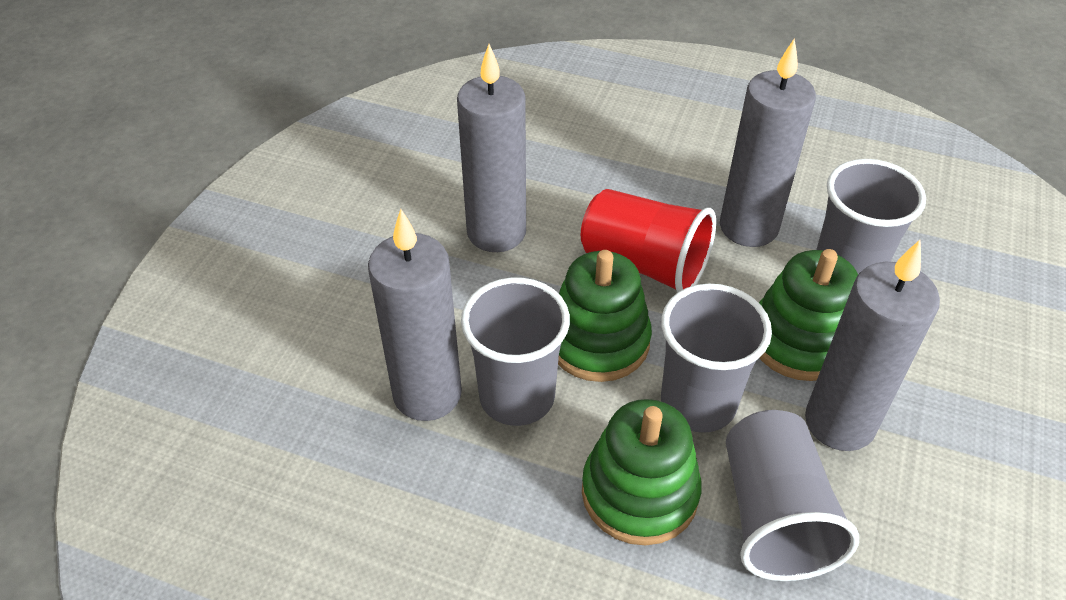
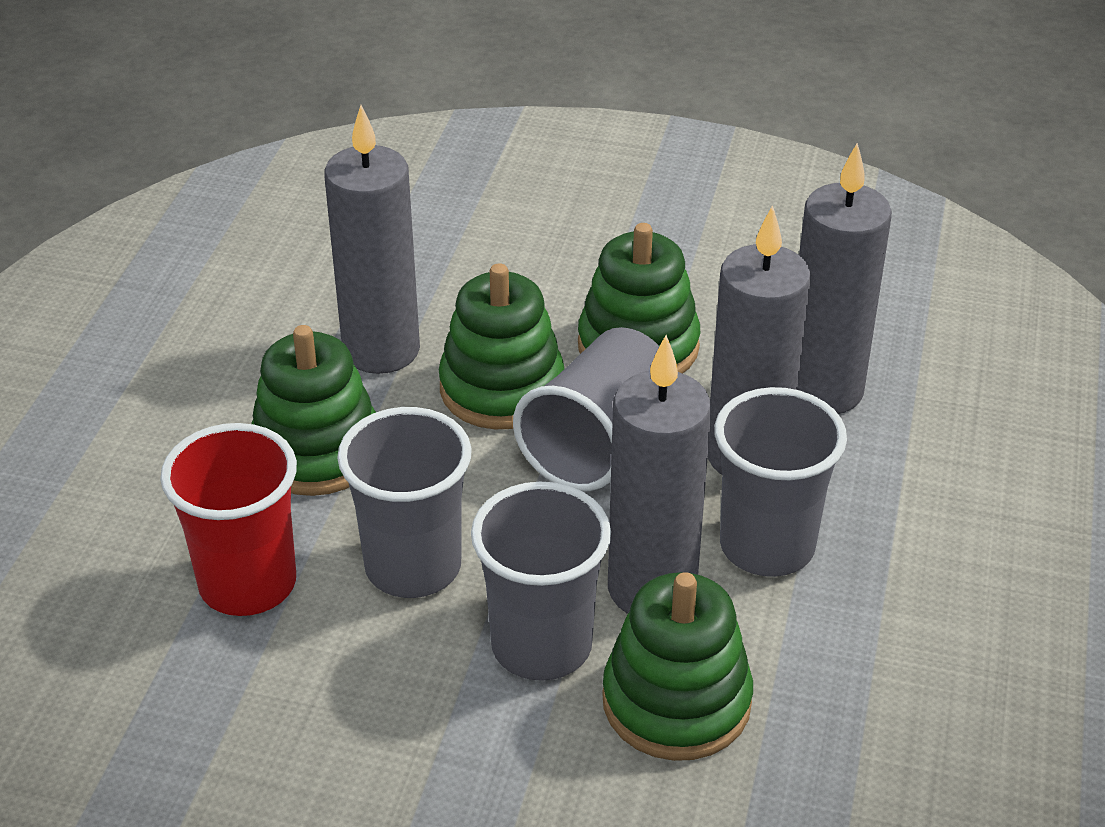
green stacking toy: 3 -> 4

